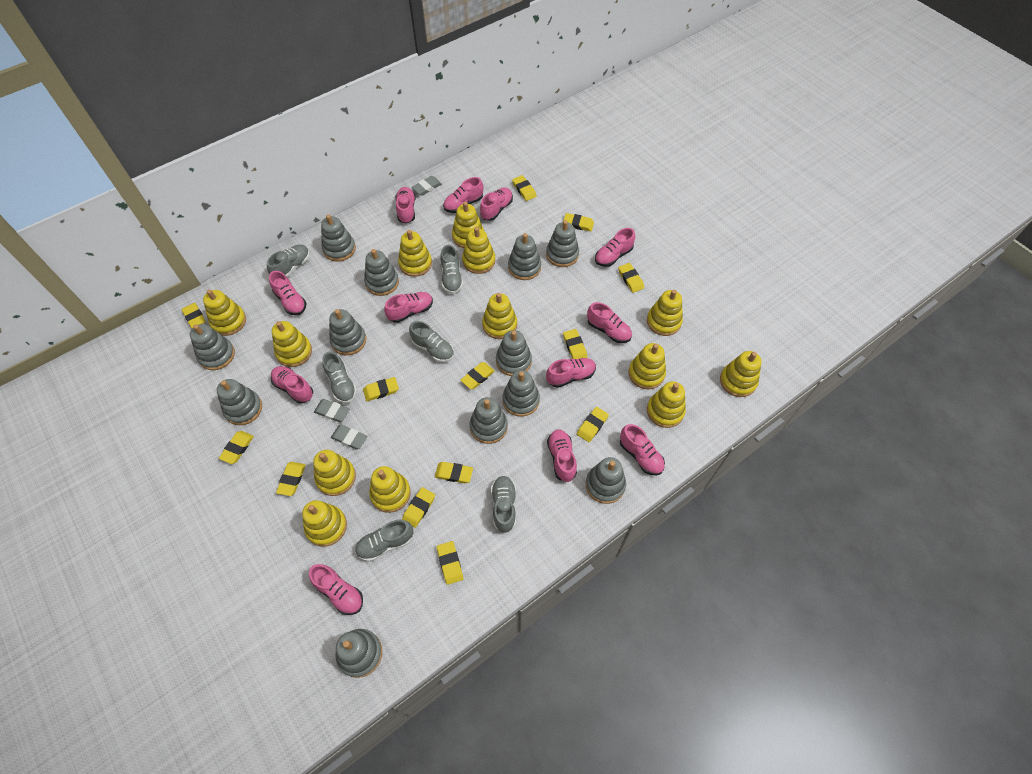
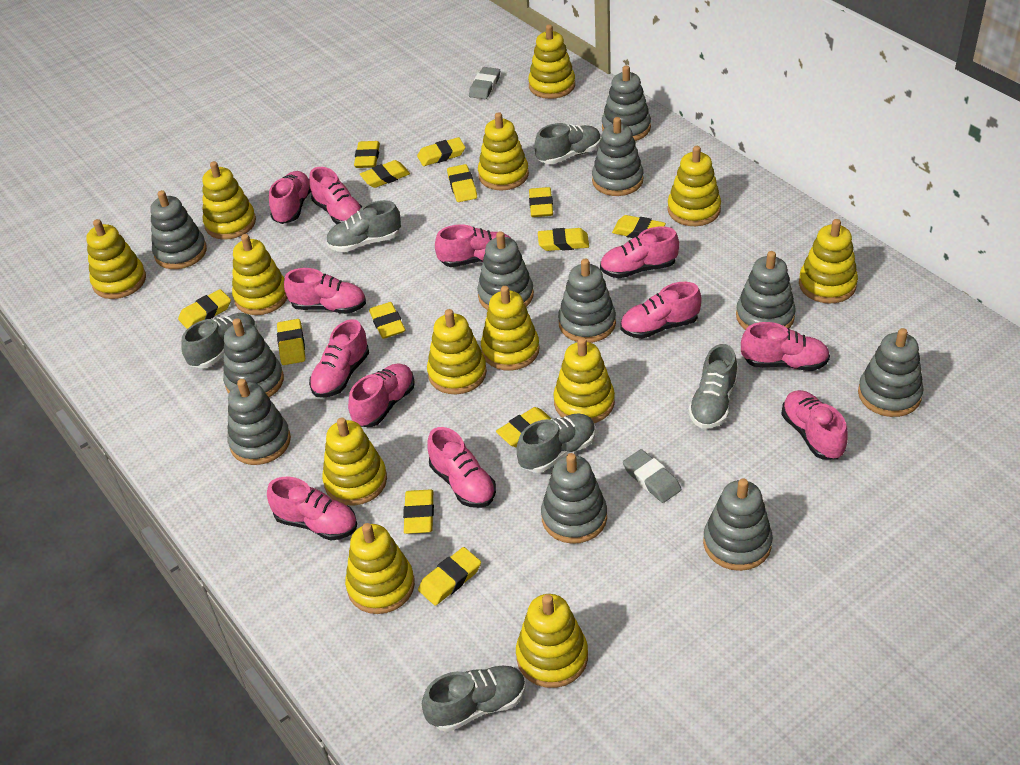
grey eraser: 3 -> 2
grey stacking toy: 12 -> 11

